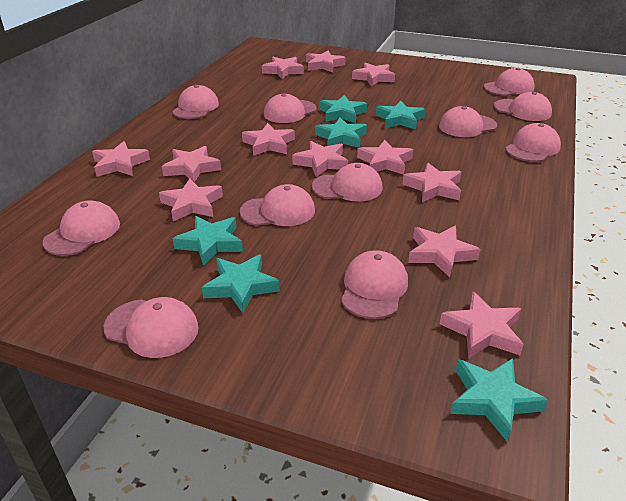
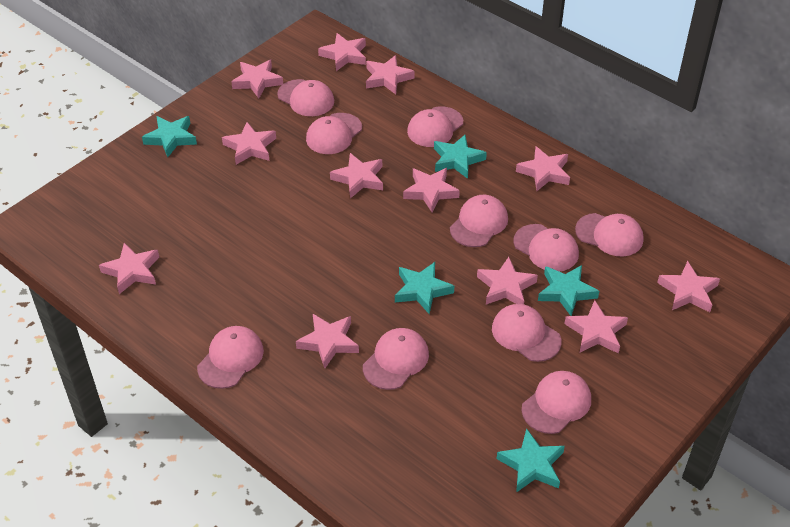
pink cap: 11 -> 10
turquoise star: 6 -> 5

